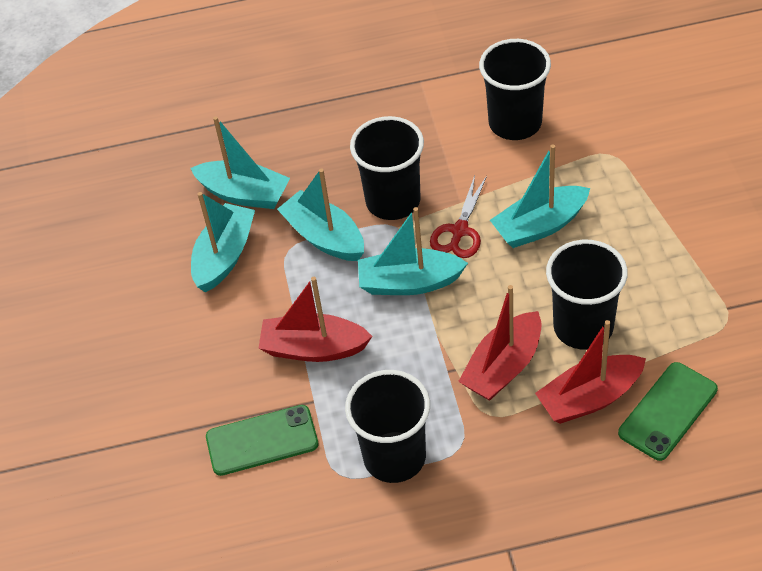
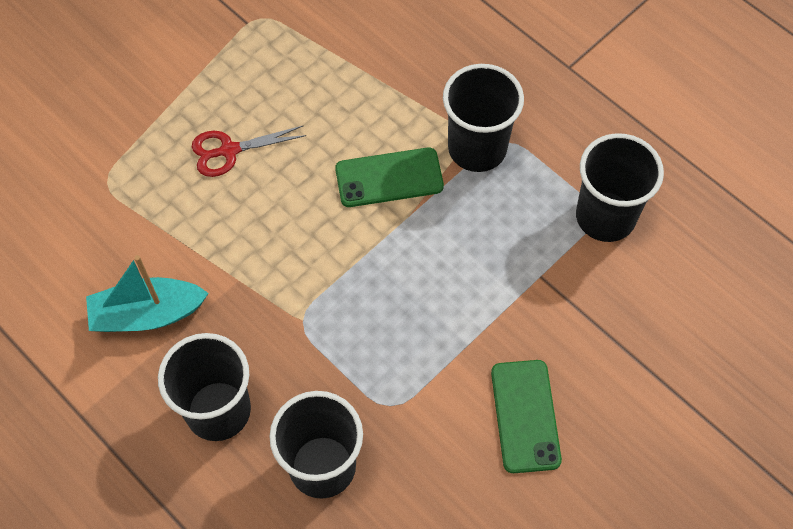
red boat: 3 -> 0
turquoise boat: 5 -> 1

